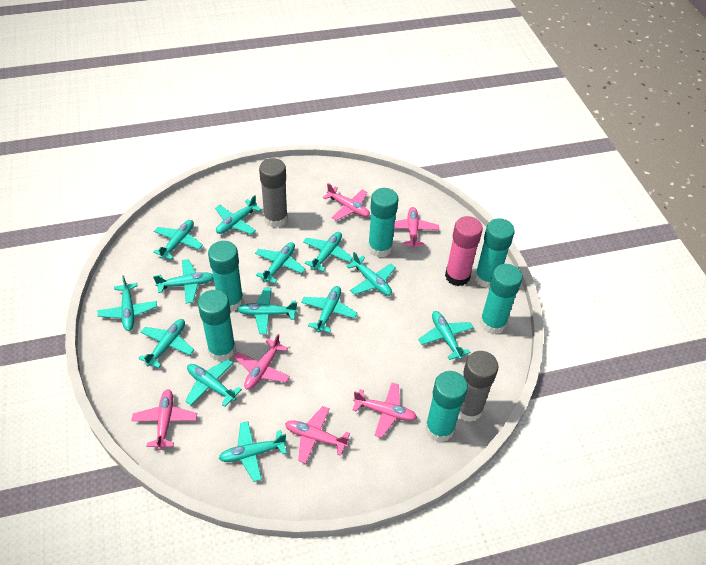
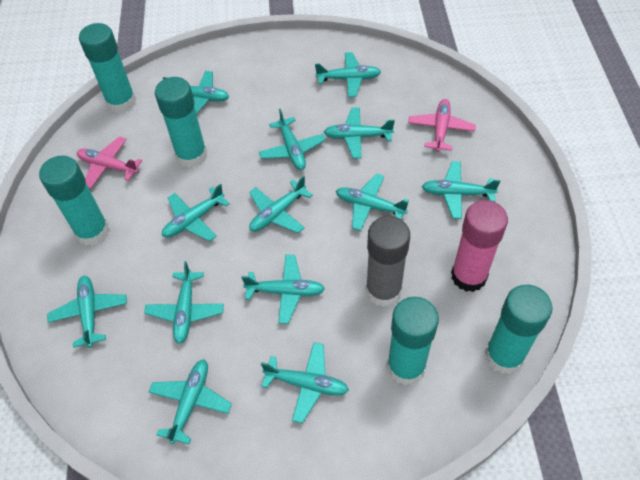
grey glue stick: 2 -> 1
pink plane: 6 -> 2
turquoise glue stick: 6 -> 5

